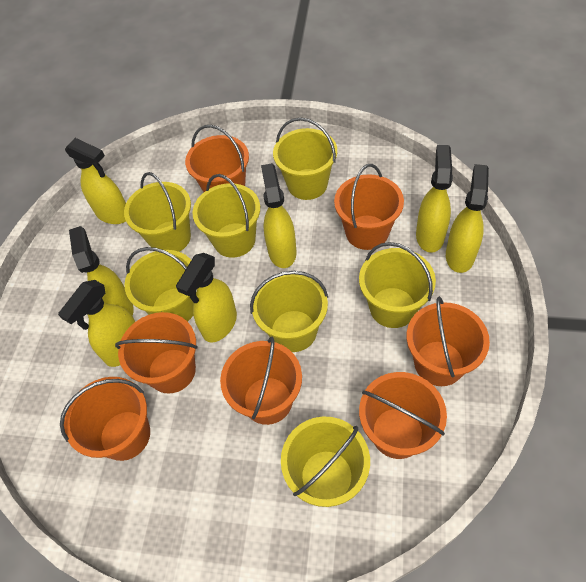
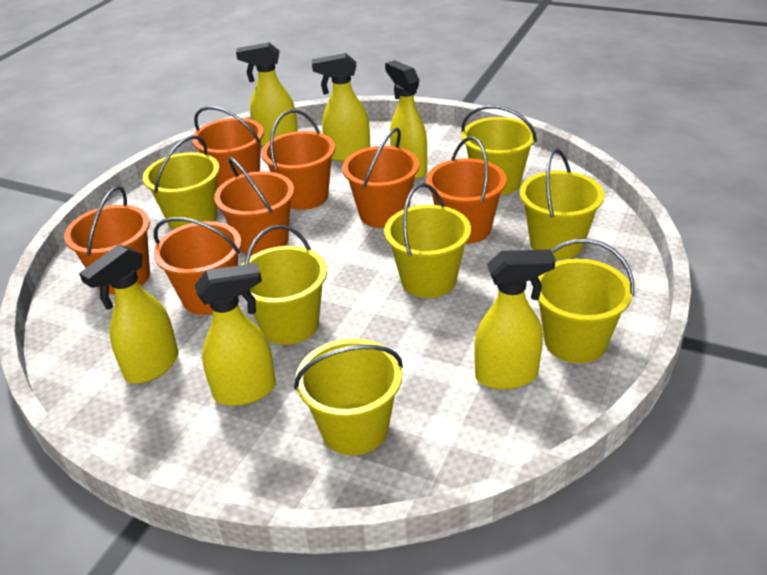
yellow spray bottle: 7 -> 6

